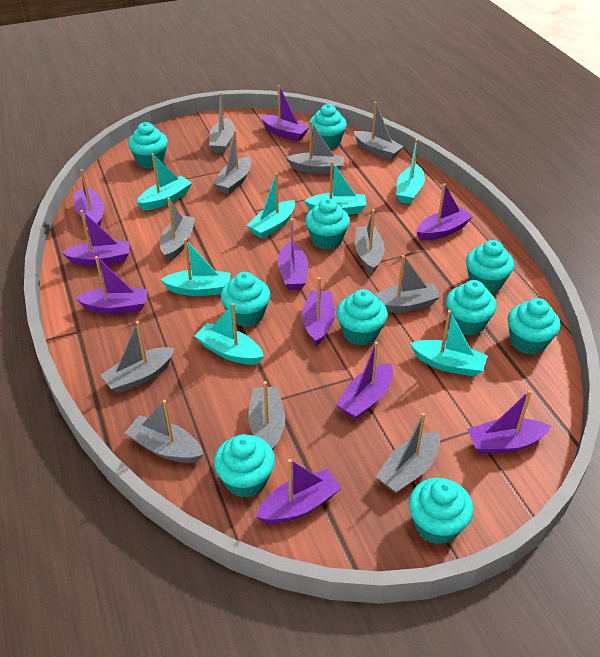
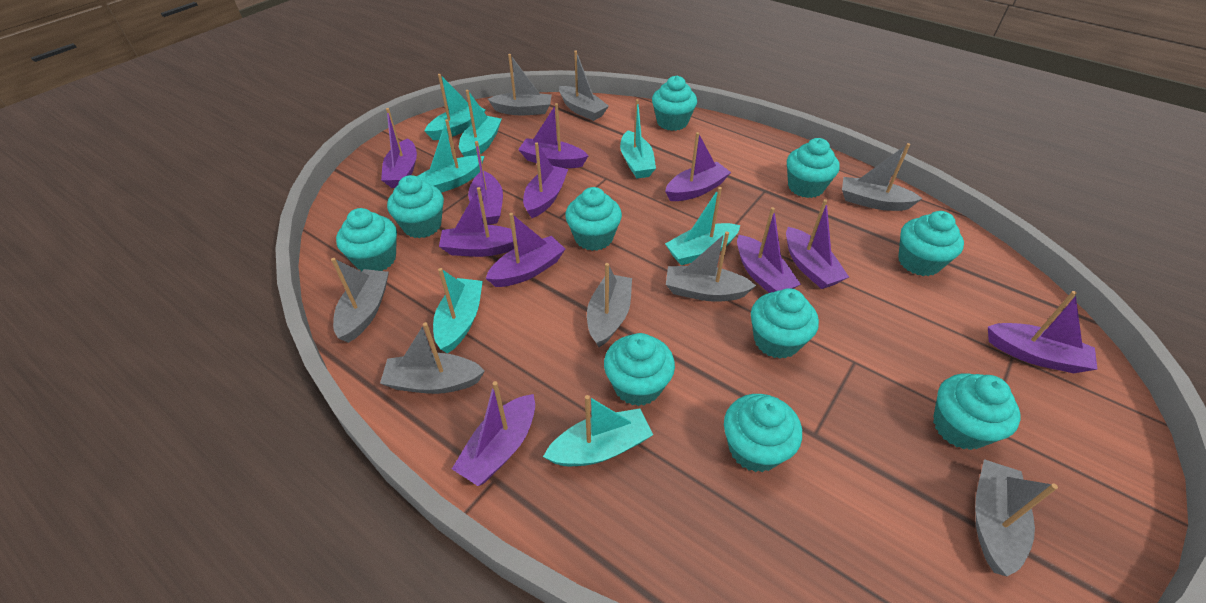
grey boat: 11 -> 8
purple boat: 10 -> 11

